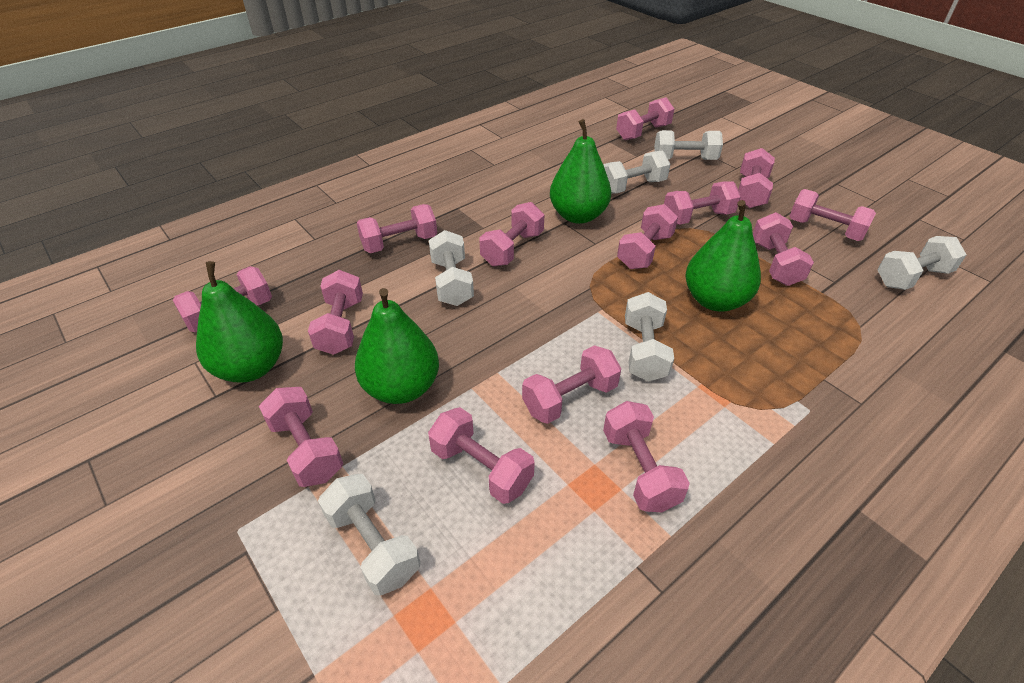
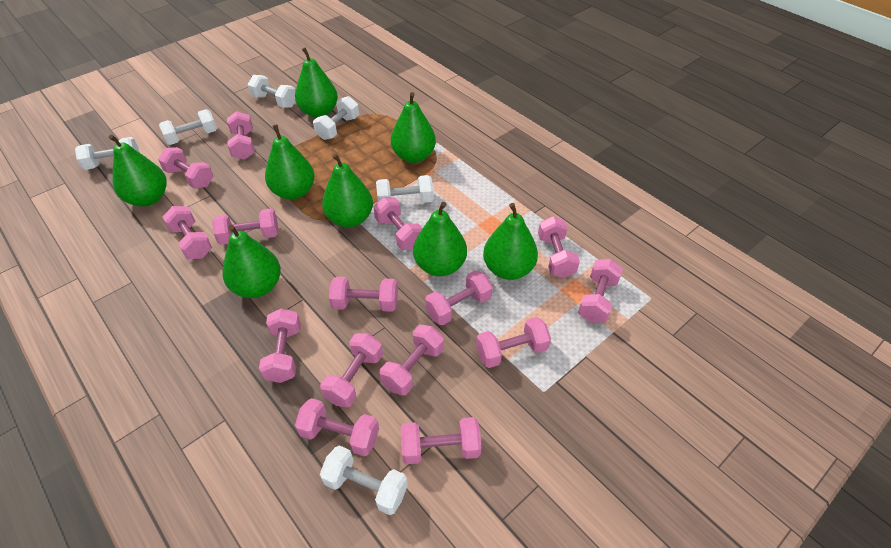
green pear: 4 -> 8
pink dumbbell: 14 -> 15

